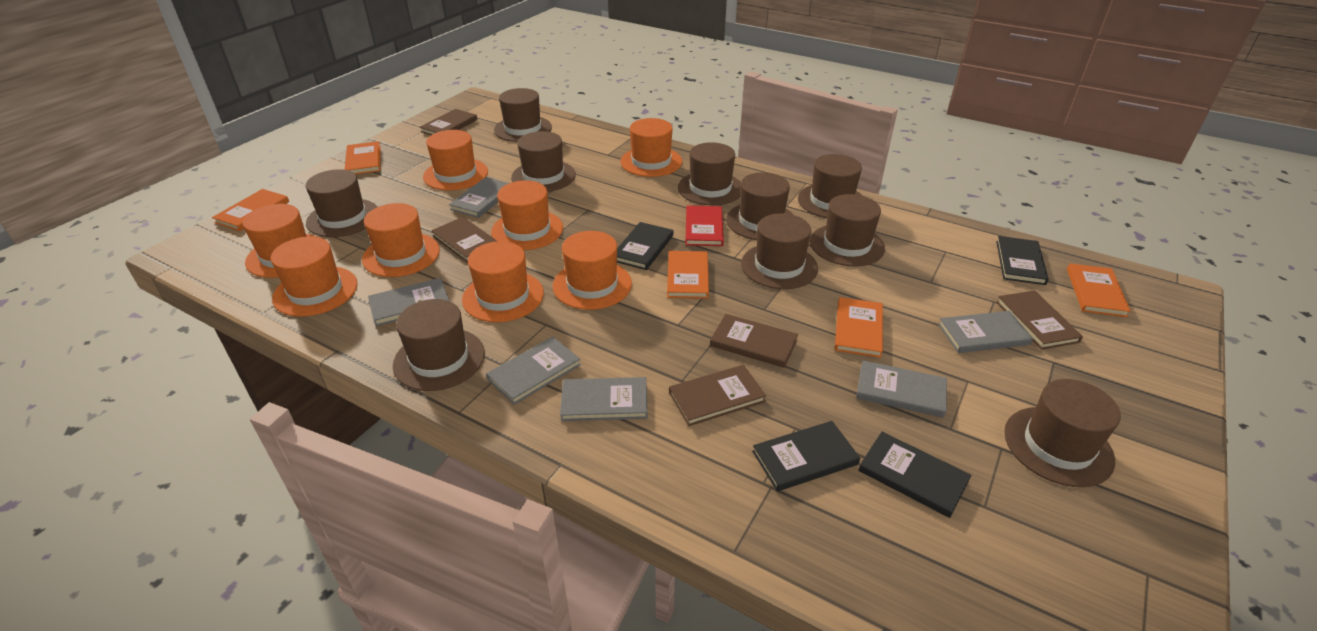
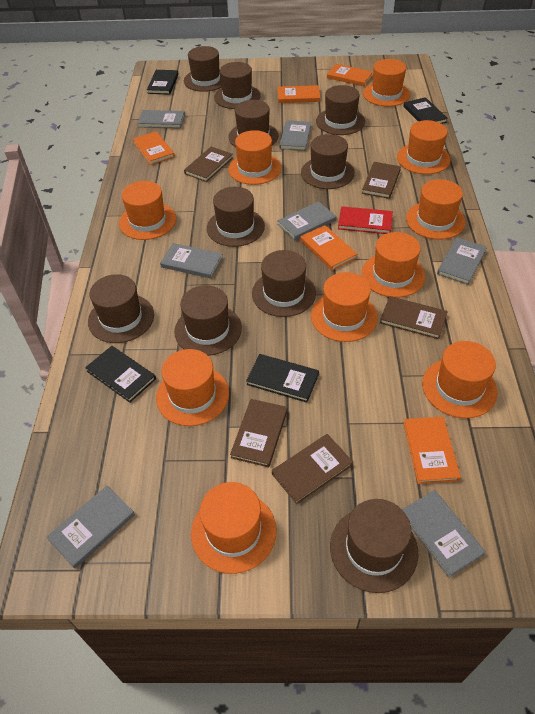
grey book: 6 -> 7
orange hat: 8 -> 10

